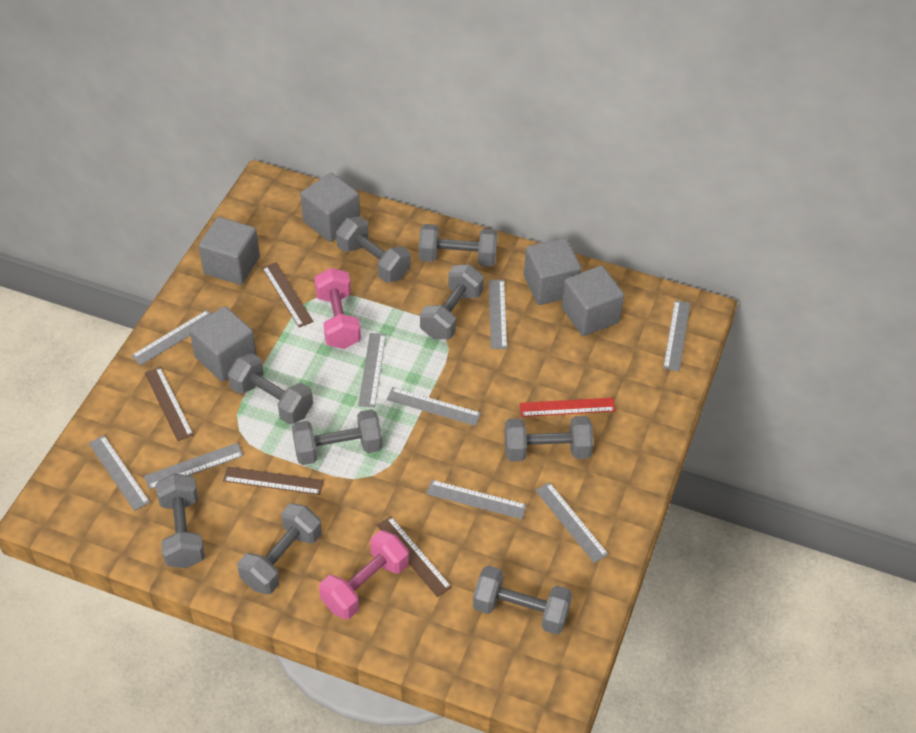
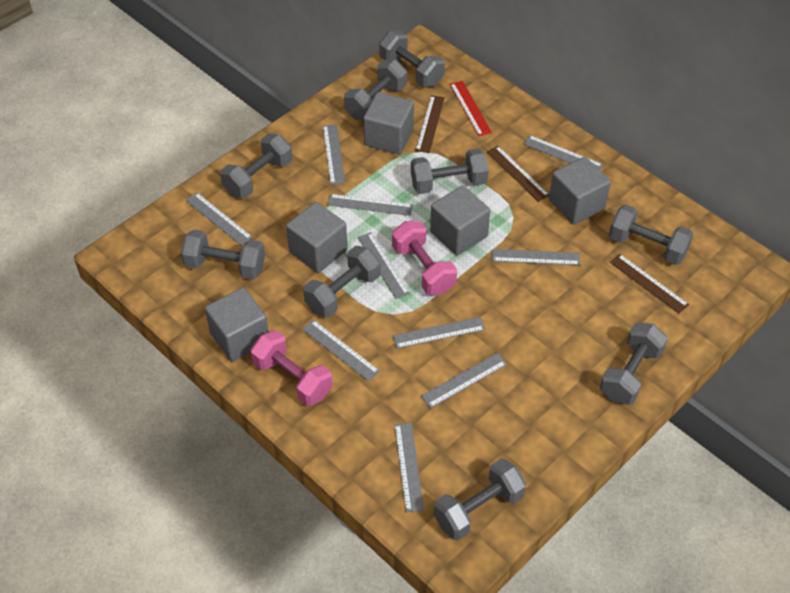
brown ruler: 4 -> 3
grey ruler: 9 -> 10

